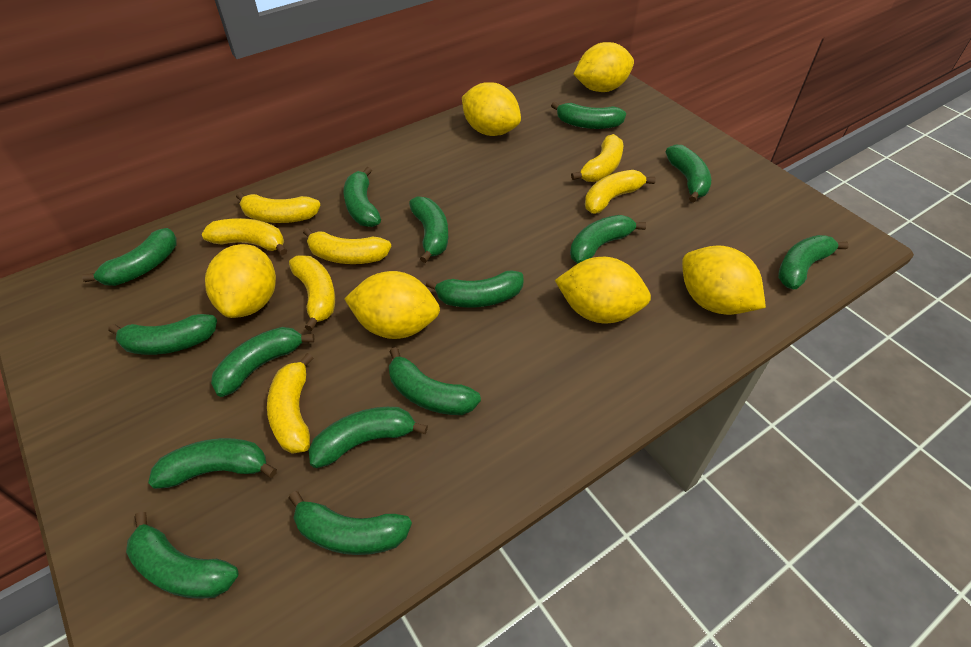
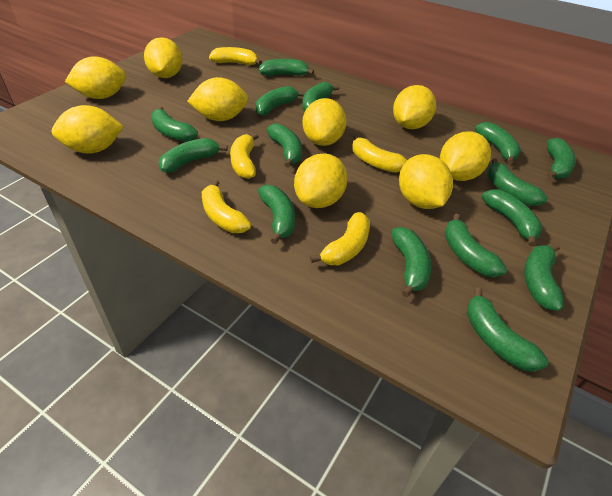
yellow banana: 7 -> 5
yellow lemon: 6 -> 9

